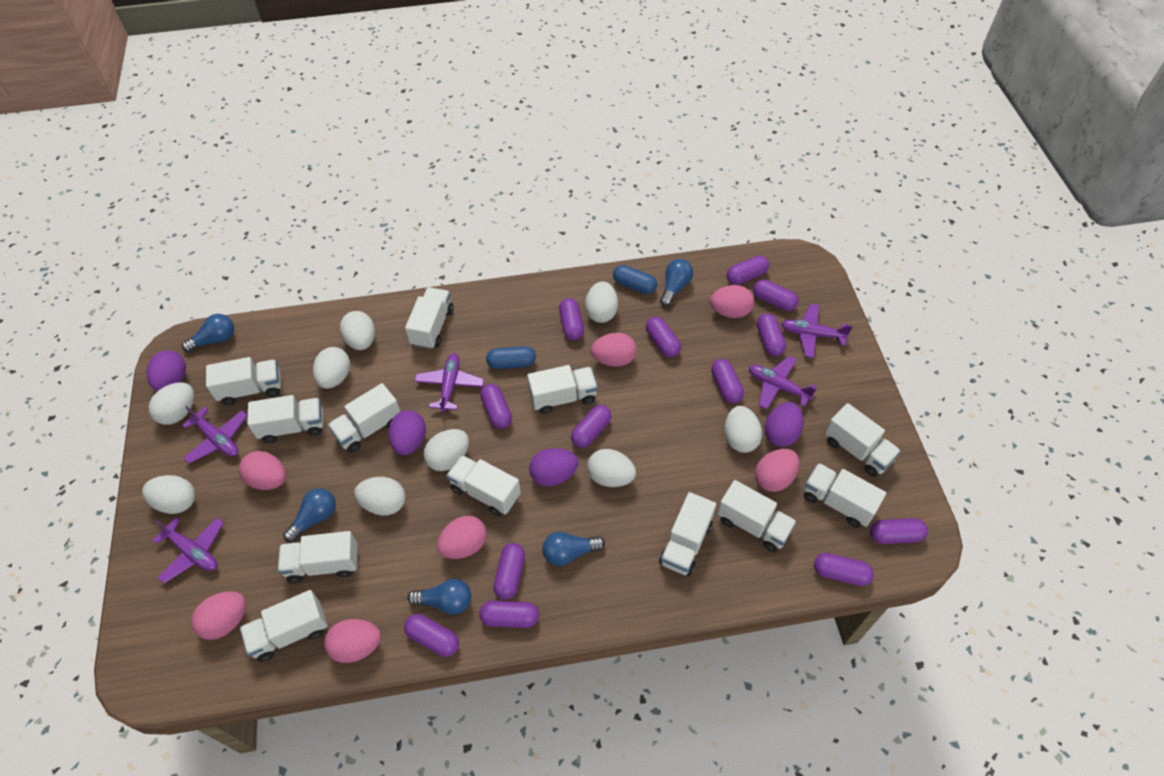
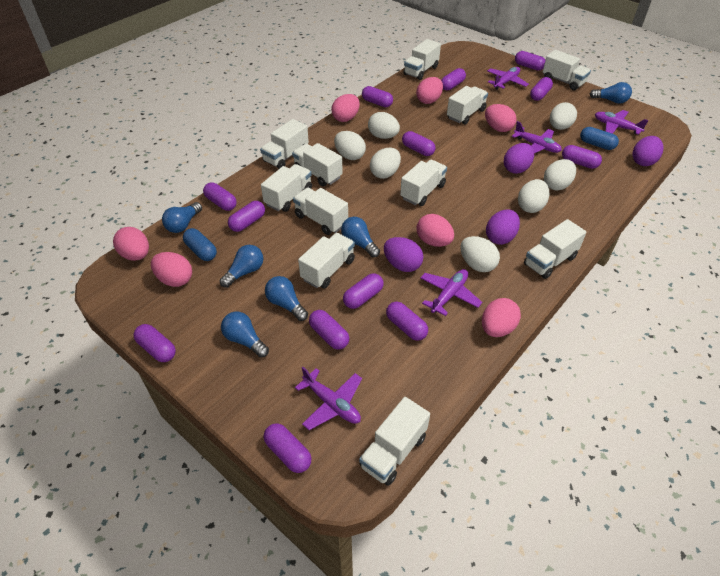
blue light bulb: 5 -> 6
white egg: 9 -> 7
white truck: 12 -> 11

